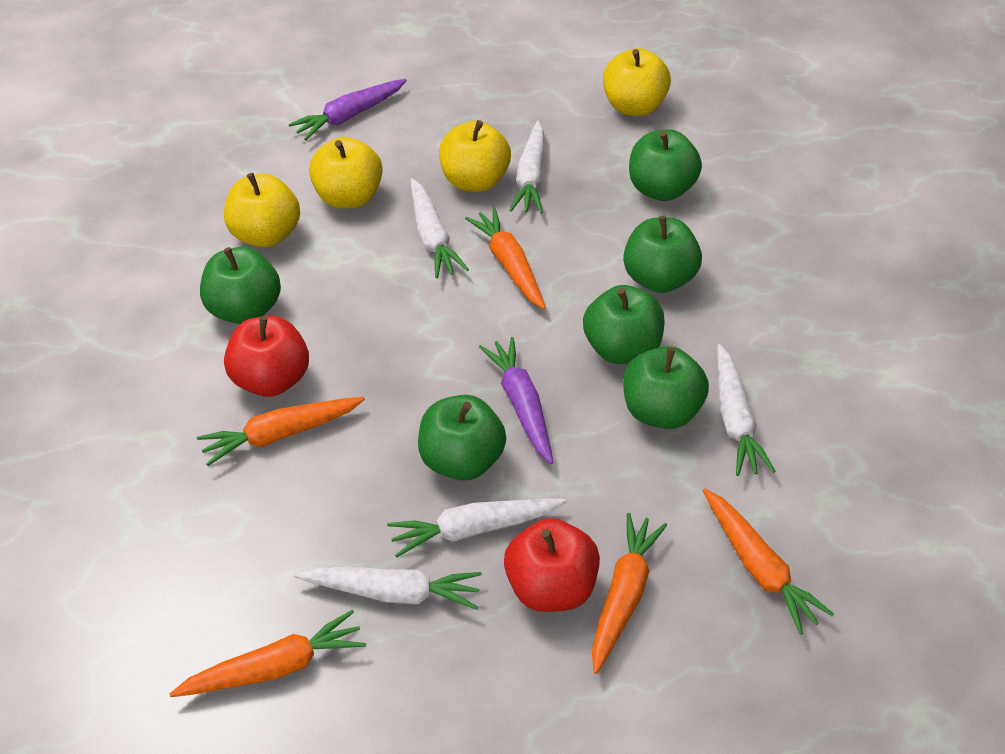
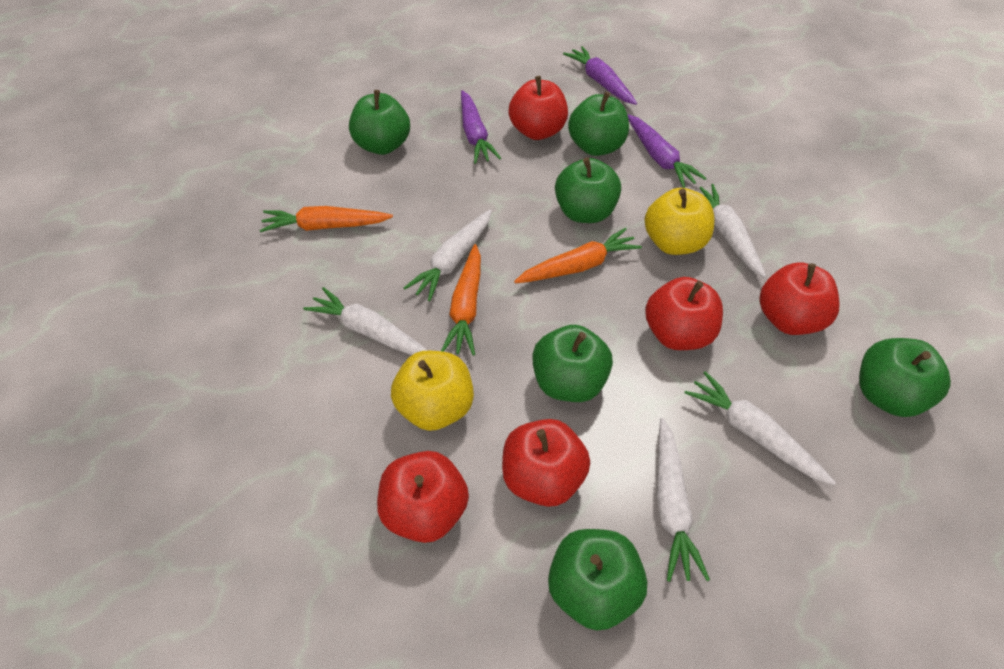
orange carrot: 5 -> 3
purple carrot: 2 -> 3
red apple: 2 -> 5
yellow apple: 4 -> 2

